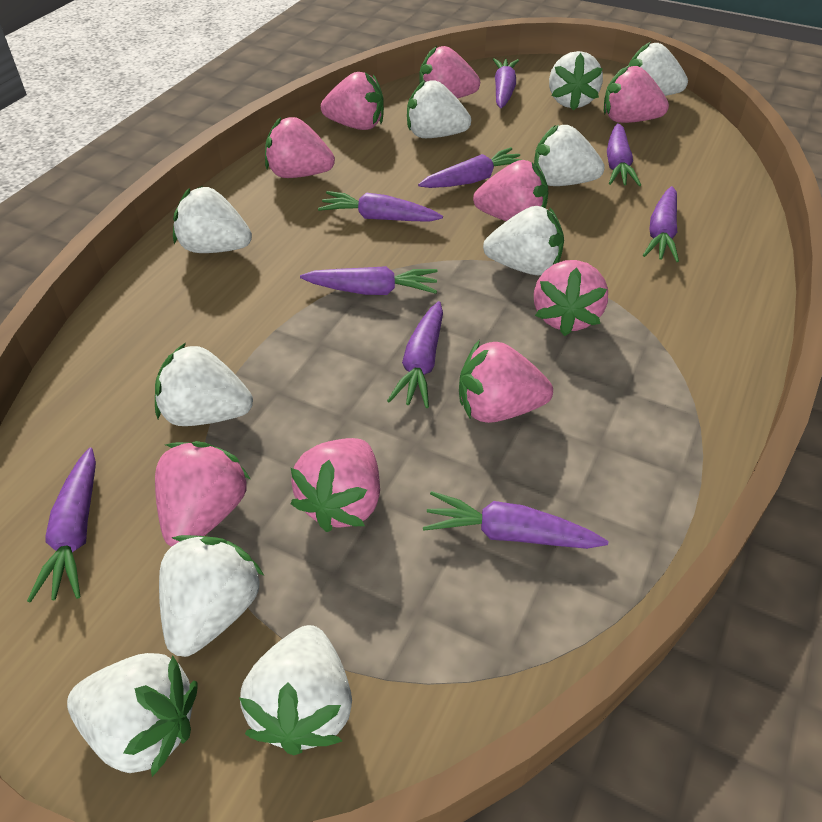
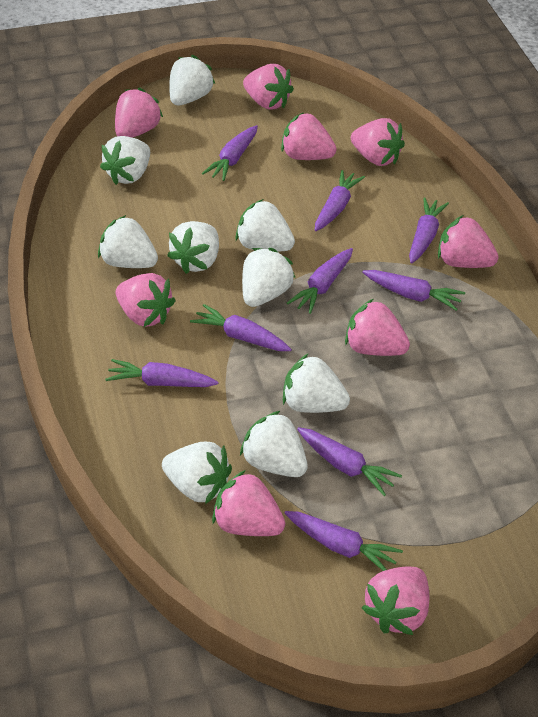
white strawberry: 10 -> 9

